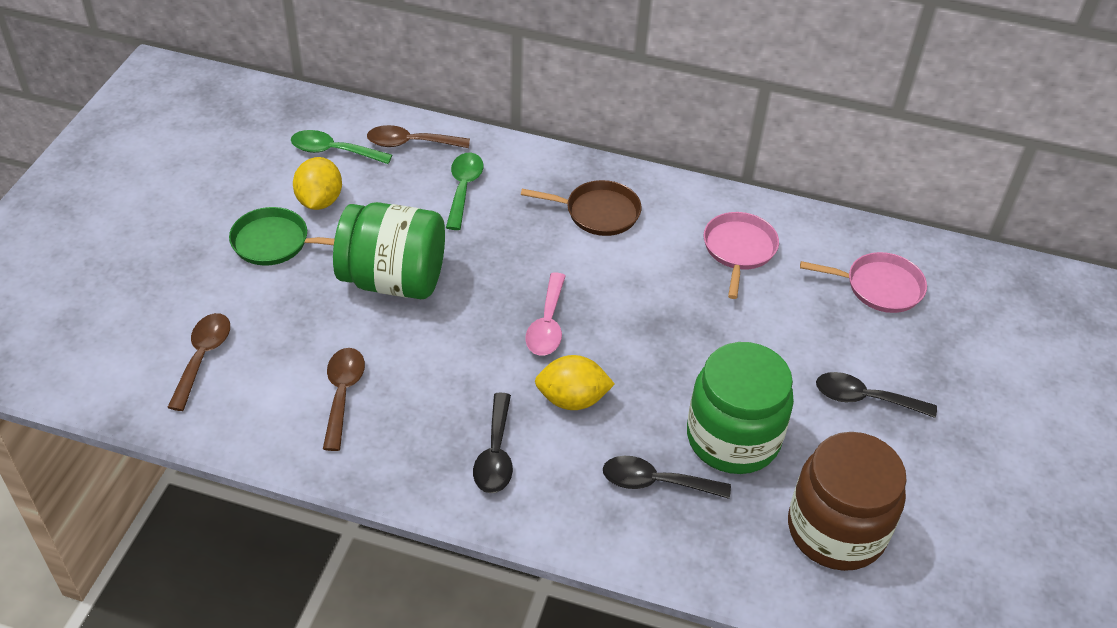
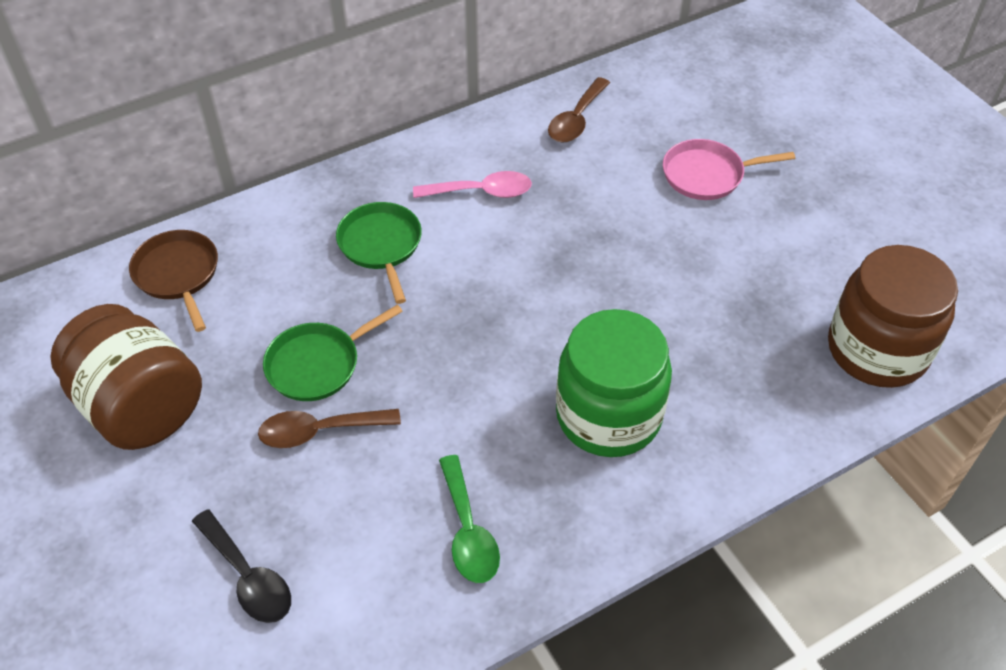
black spoon: 3 -> 1
brown jar: 1 -> 2
brown spoon: 3 -> 2
green jar: 2 -> 1
green pan: 1 -> 2
green spoon: 2 -> 1
pink pan: 2 -> 1
yellow lemon: 2 -> 0

